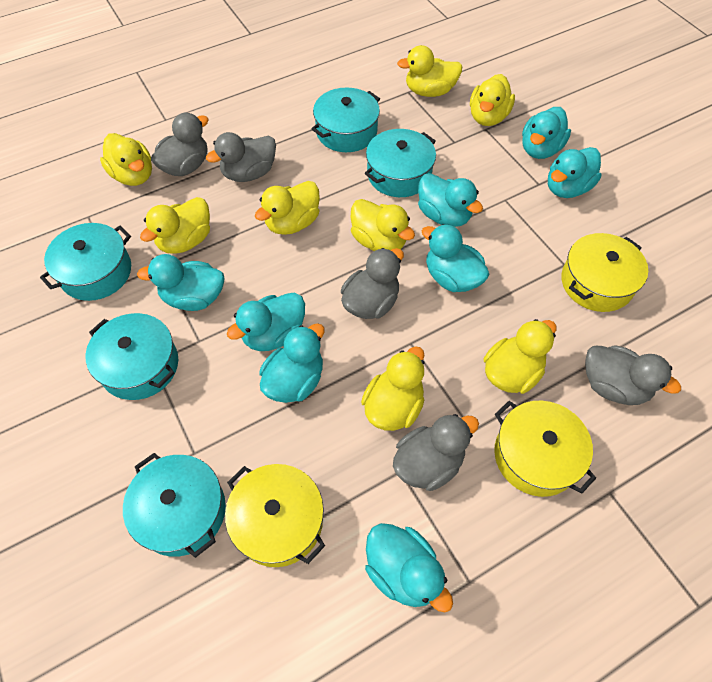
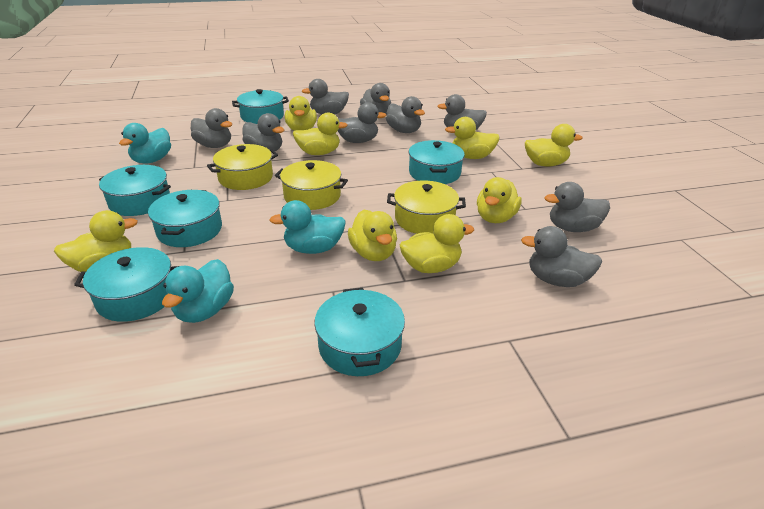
grey duck: 5 -> 9
turquoise duck: 8 -> 3
turquoise pot: 5 -> 6

